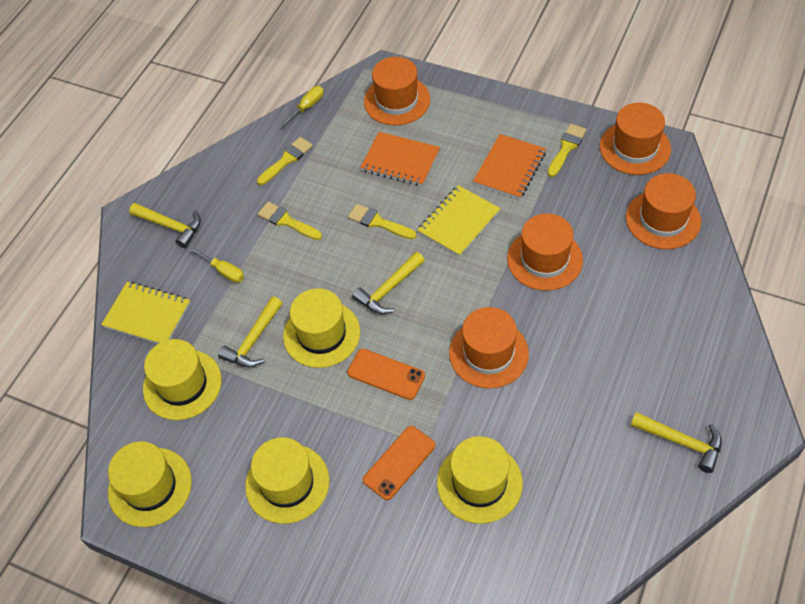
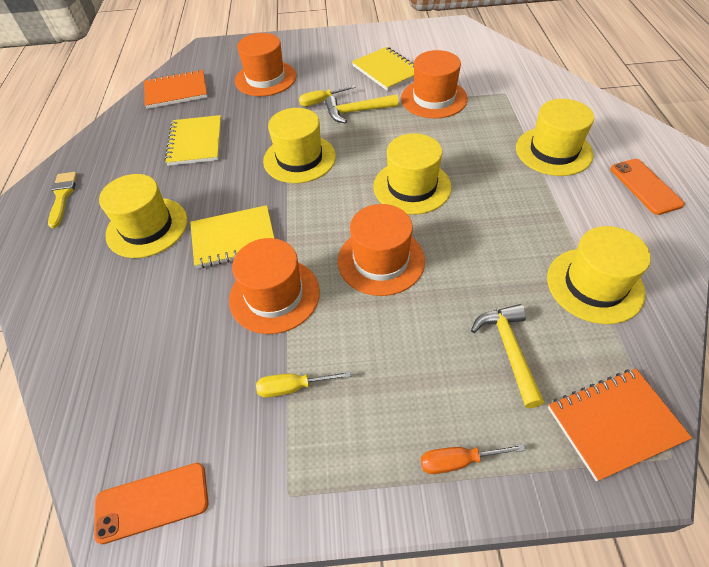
orange hat: 5 -> 4
orange screwdriver: 0 -> 1
yellow brush: 4 -> 1
yellow hammer: 4 -> 2
yellow notebook: 2 -> 3

